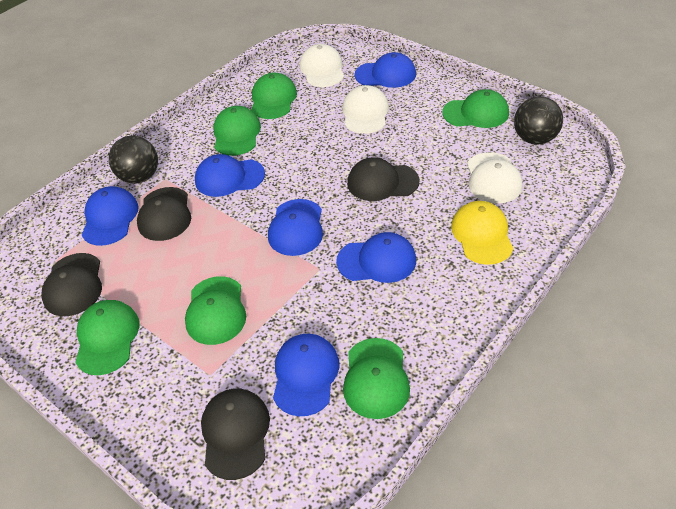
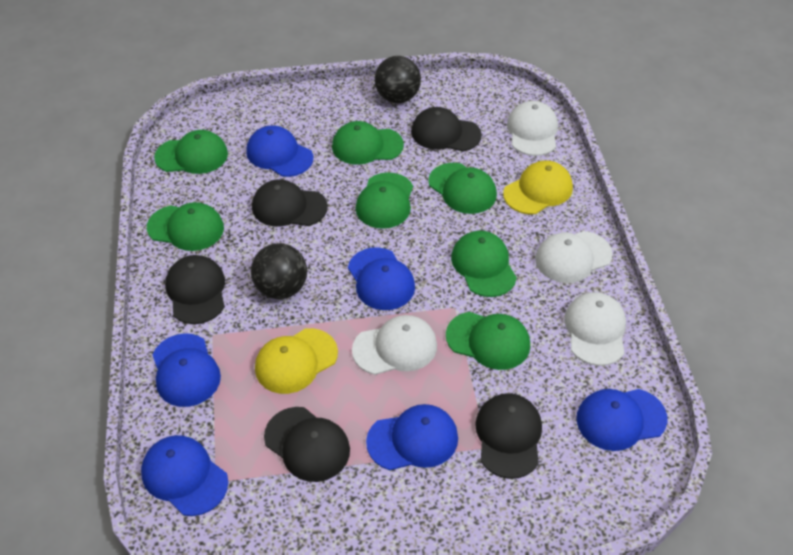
black cap: 4 -> 5
green cap: 6 -> 7
white cap: 3 -> 4
yellow cap: 1 -> 2

